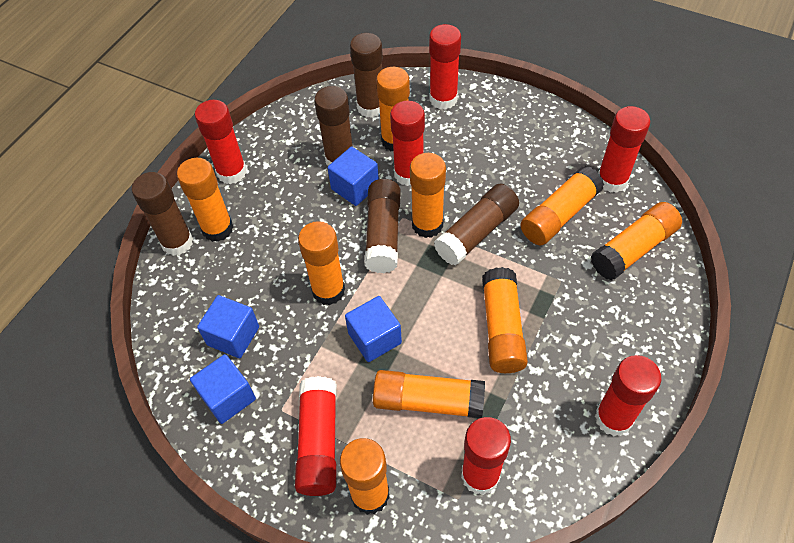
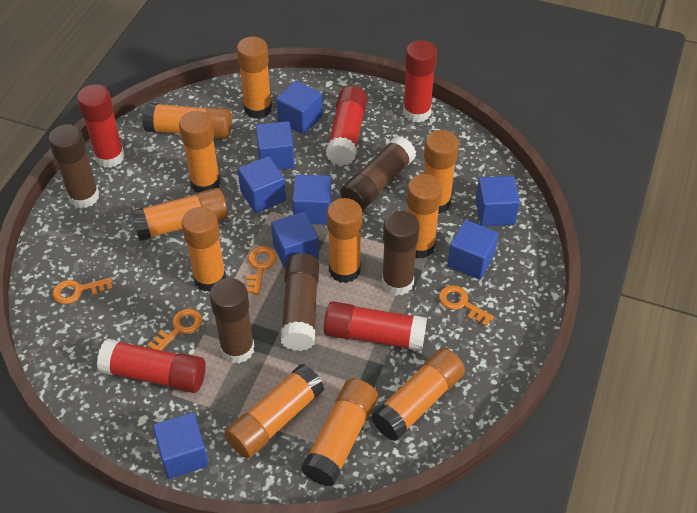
blue cube: 4 -> 8
orange glue stick: 9 -> 11
orange key: 0 -> 4
red glue stick: 7 -> 5

